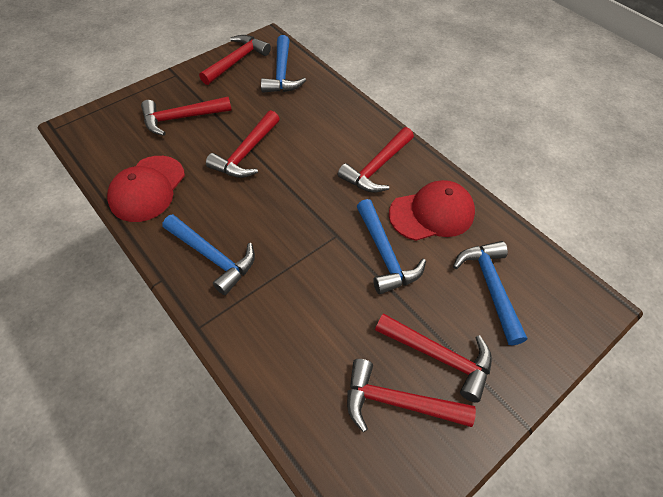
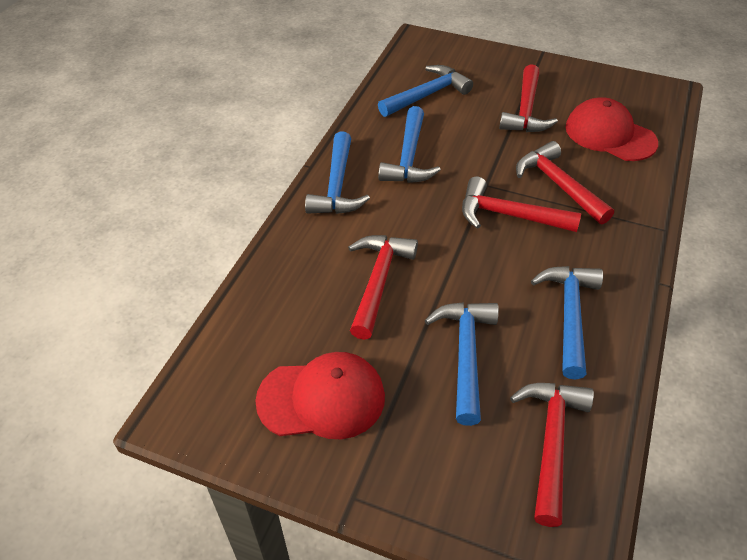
blue hammer: 4 -> 5
red hammer: 6 -> 5

